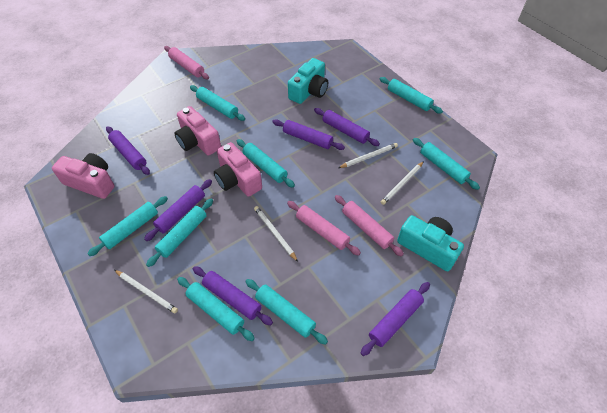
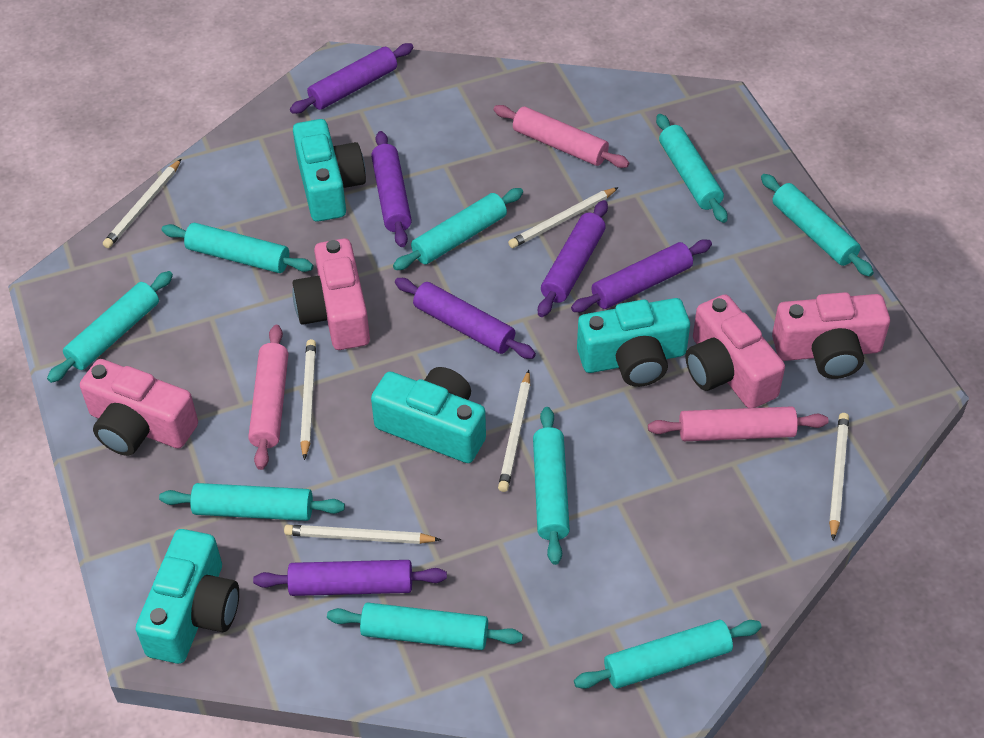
pink camera: 3 -> 4
turquoise camera: 2 -> 4
turquoise rolling pin: 8 -> 9
white pencil: 4 -> 6

